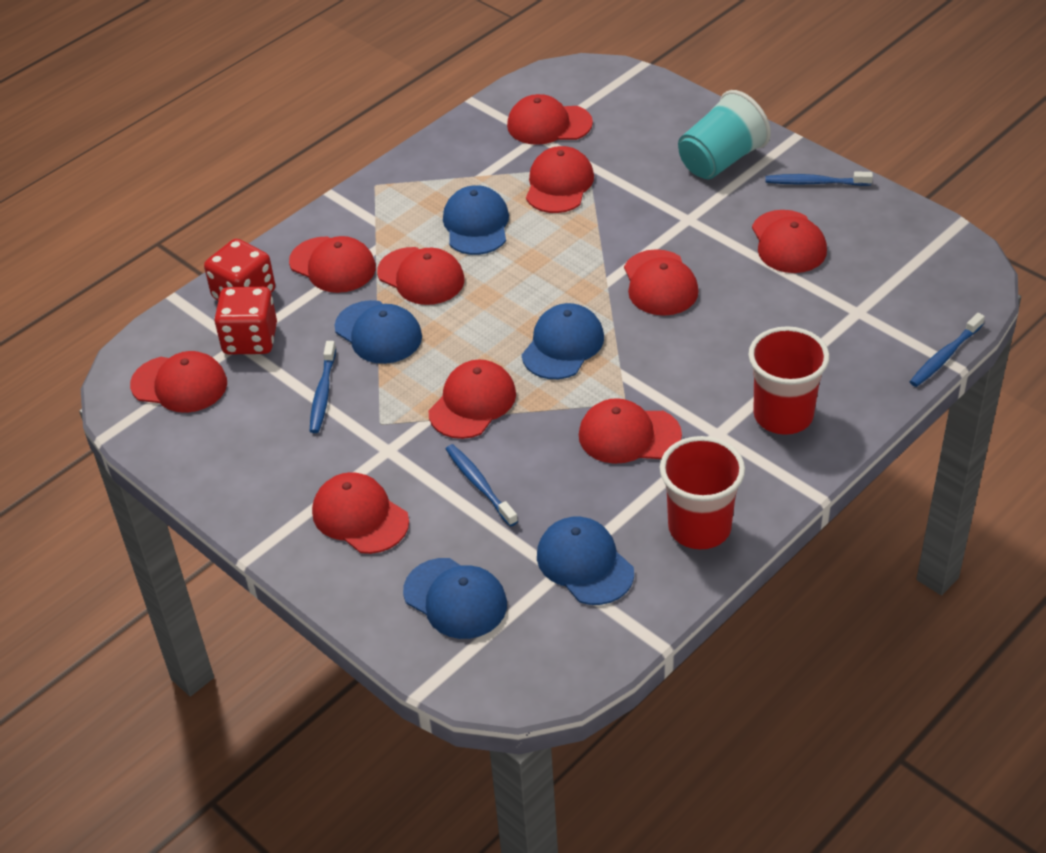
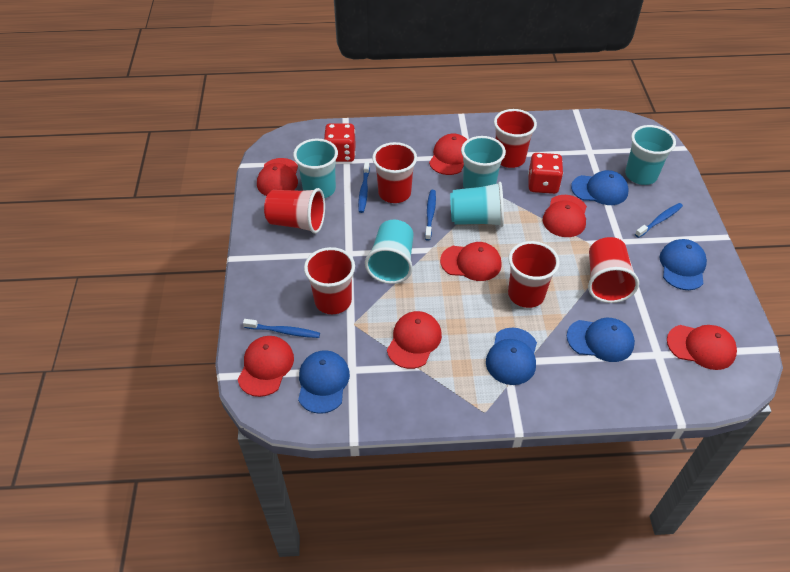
red cap: 10 -> 7
red cup: 2 -> 6
turquoise cup: 1 -> 5

